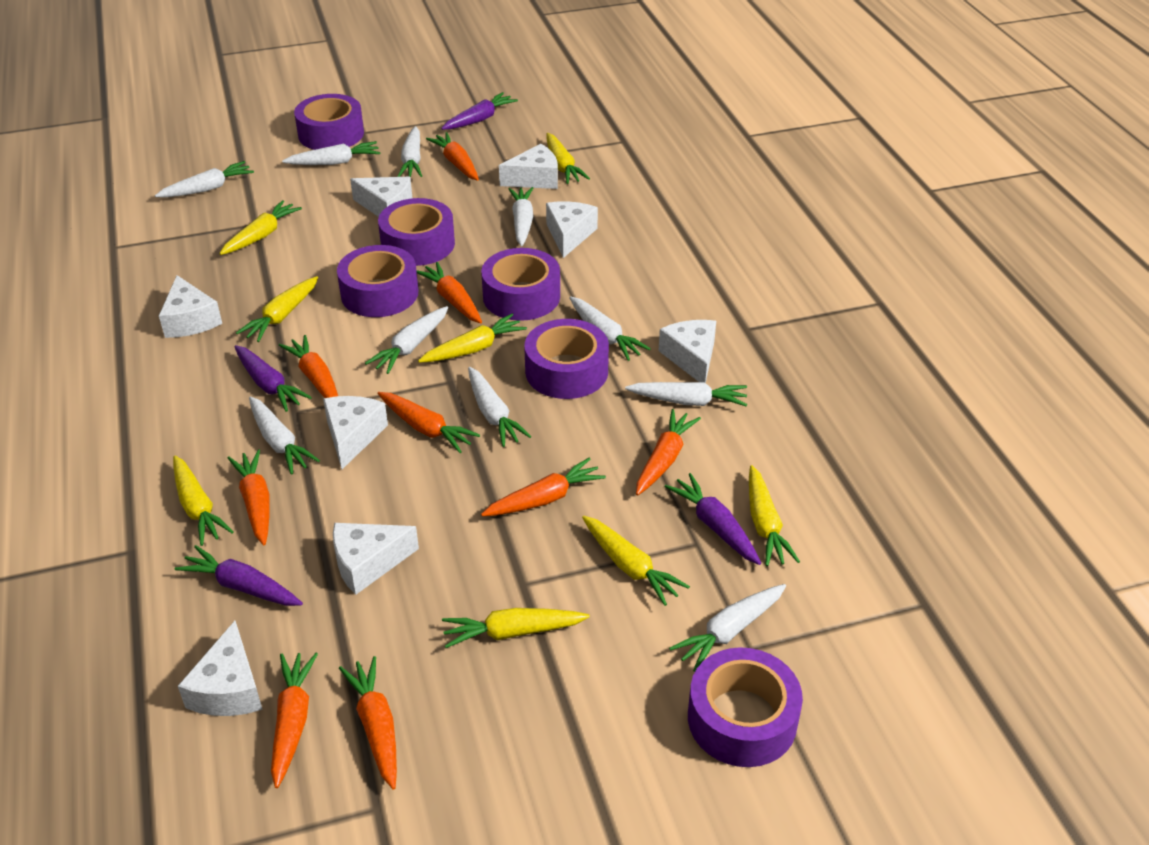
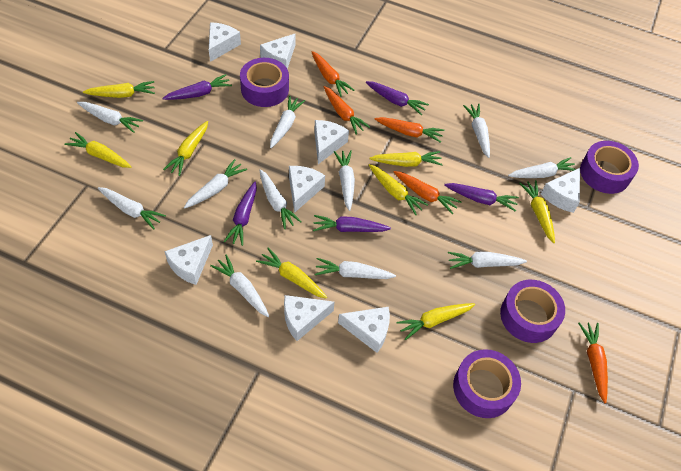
orange carrot: 9 -> 5
purple carrot: 4 -> 5
purple tape: 6 -> 4
white carrot: 10 -> 11

